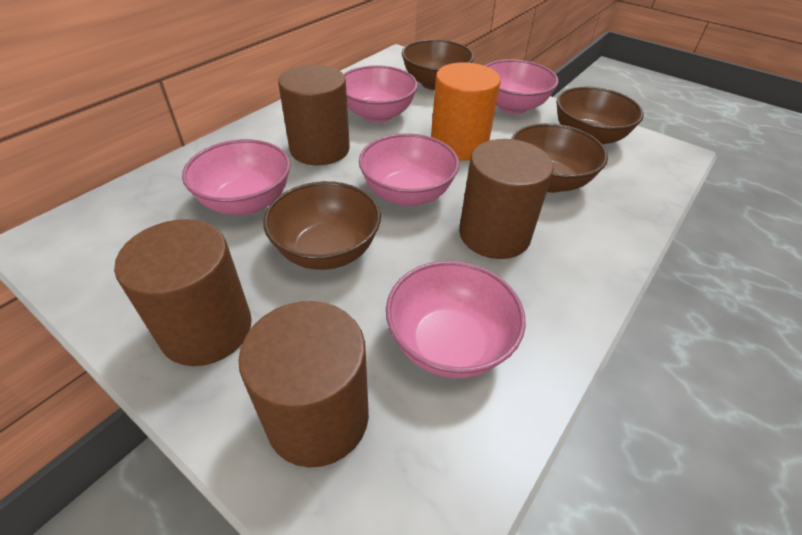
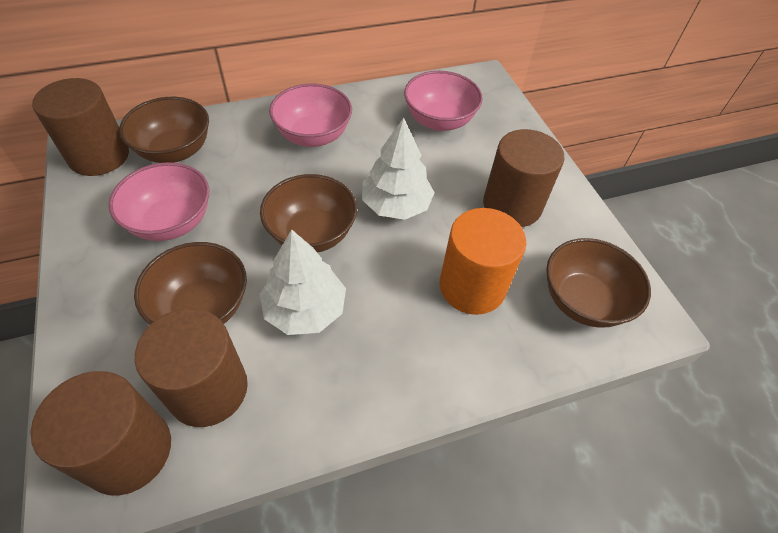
pink bowl: 5 -> 3
white tree: 0 -> 2

